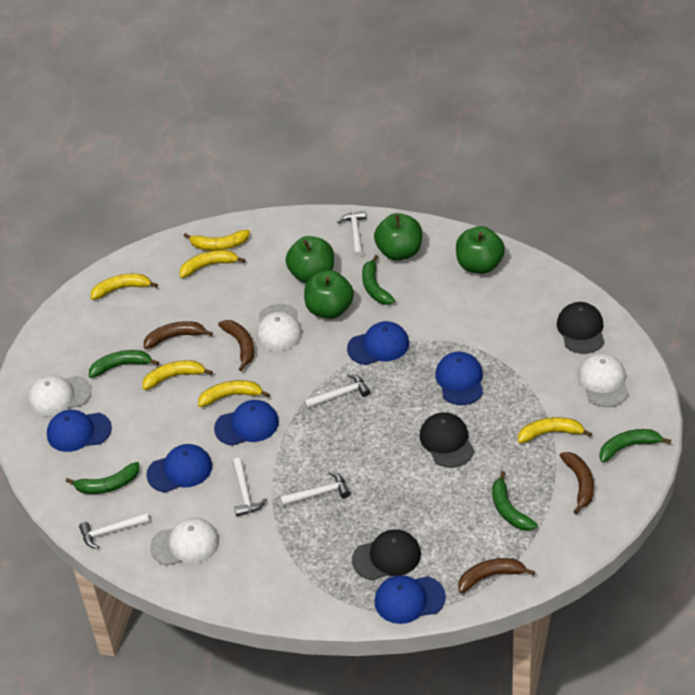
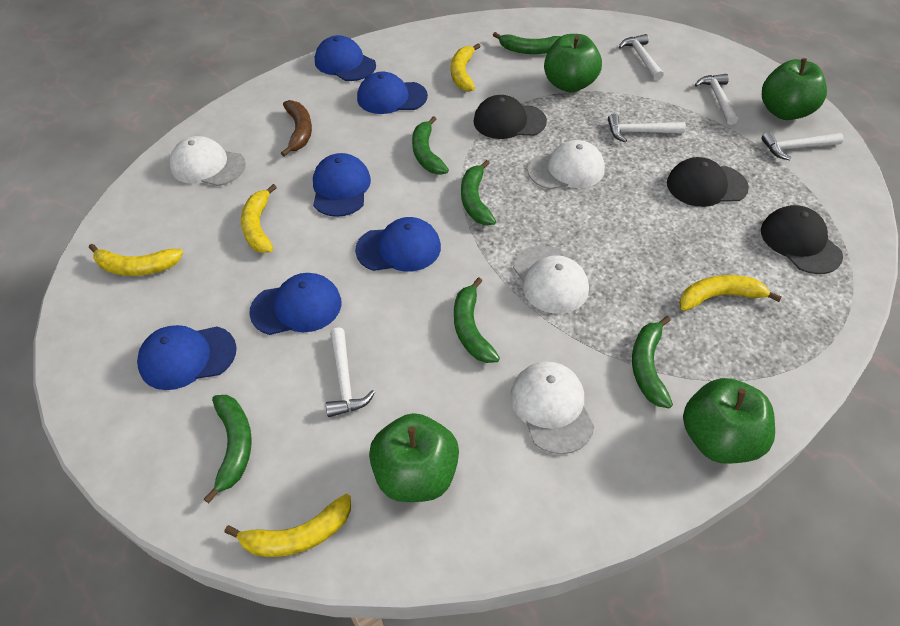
brown banana: 4 -> 1
green banana: 5 -> 6
yellow banana: 6 -> 5

